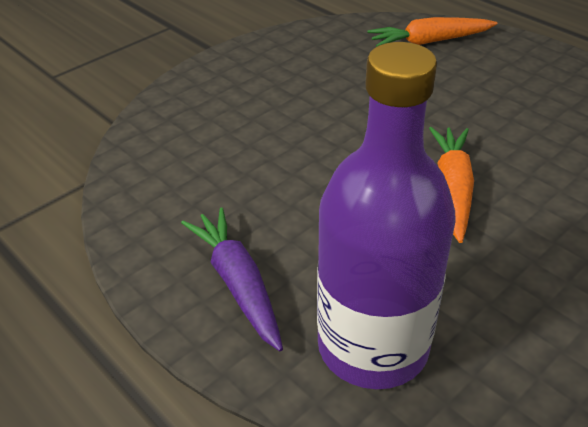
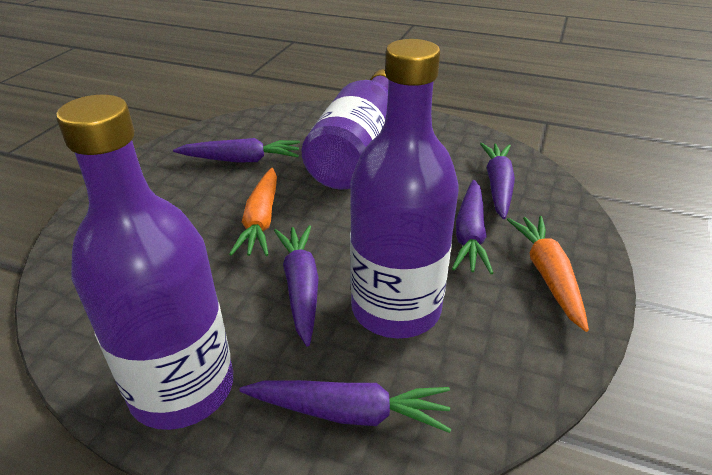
purple bottle: 1 -> 3
purple carrot: 1 -> 5

